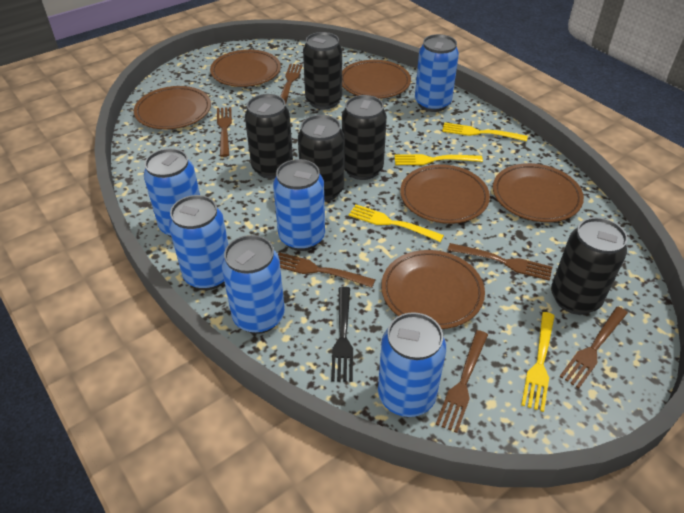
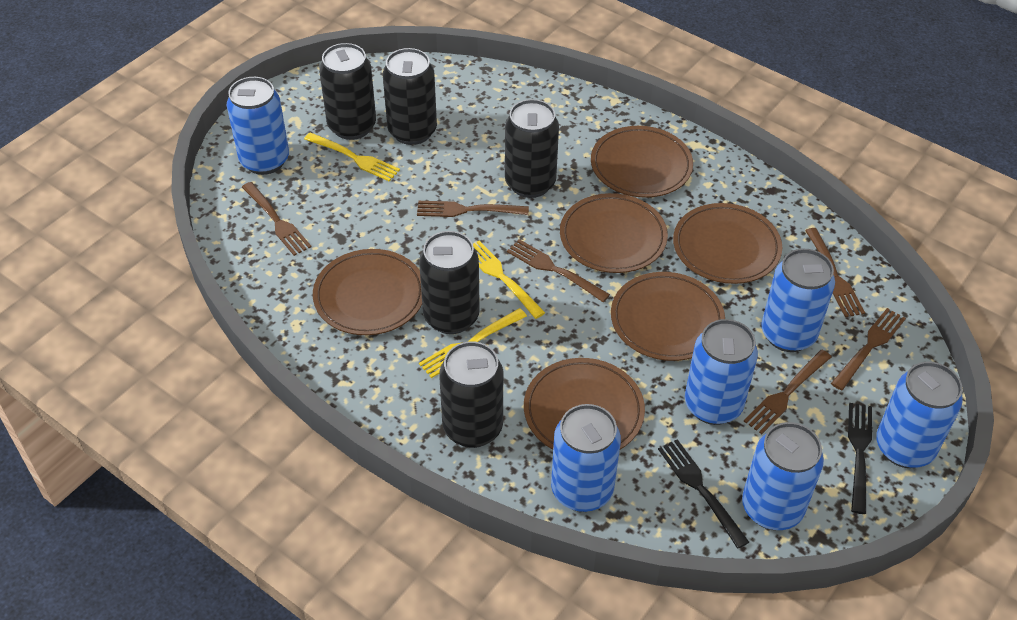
black fork: 1 -> 2
yellow fork: 4 -> 3

